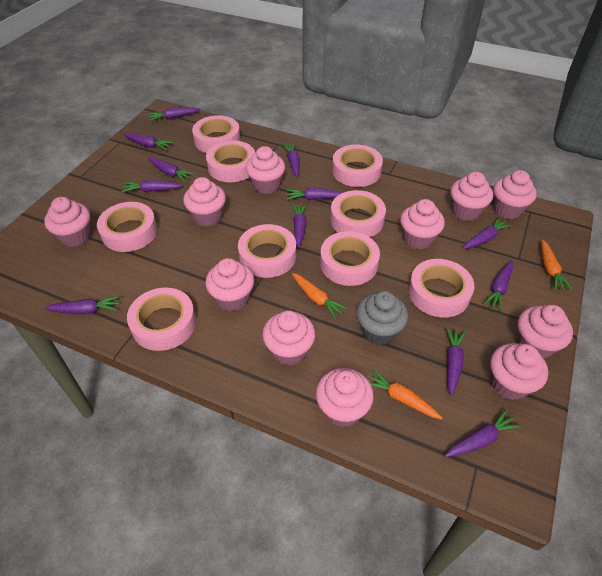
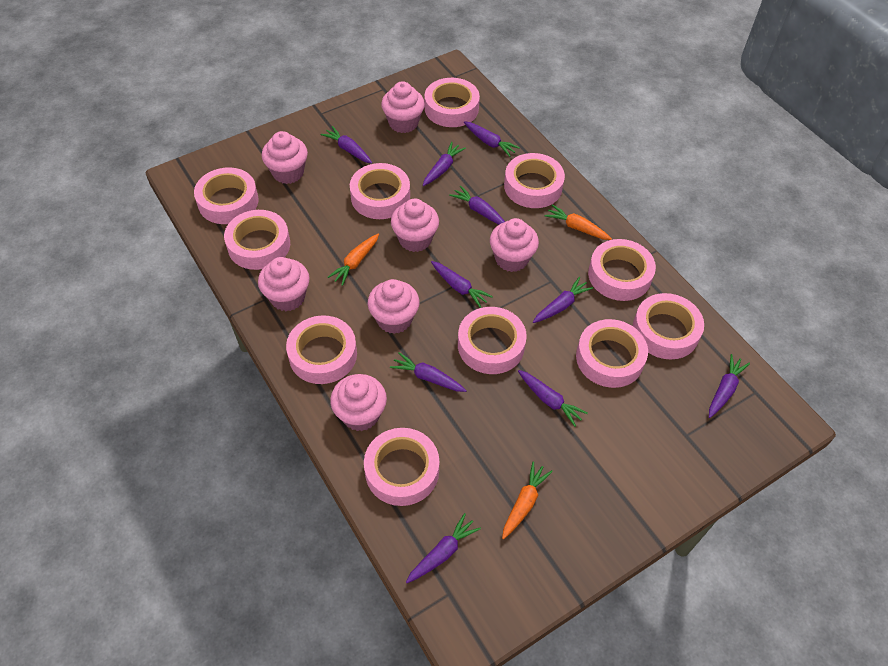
grey cupcake: 1 -> 0
pink cupcake: 11 -> 7
pink tape: 9 -> 11
purple carrot: 12 -> 10

